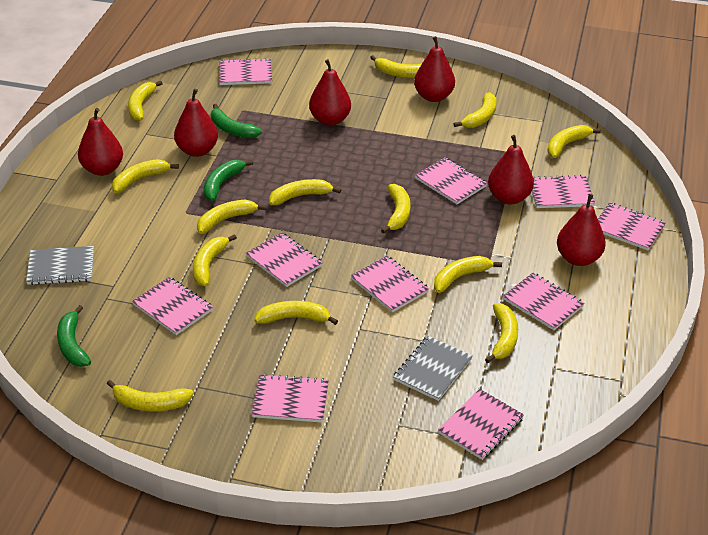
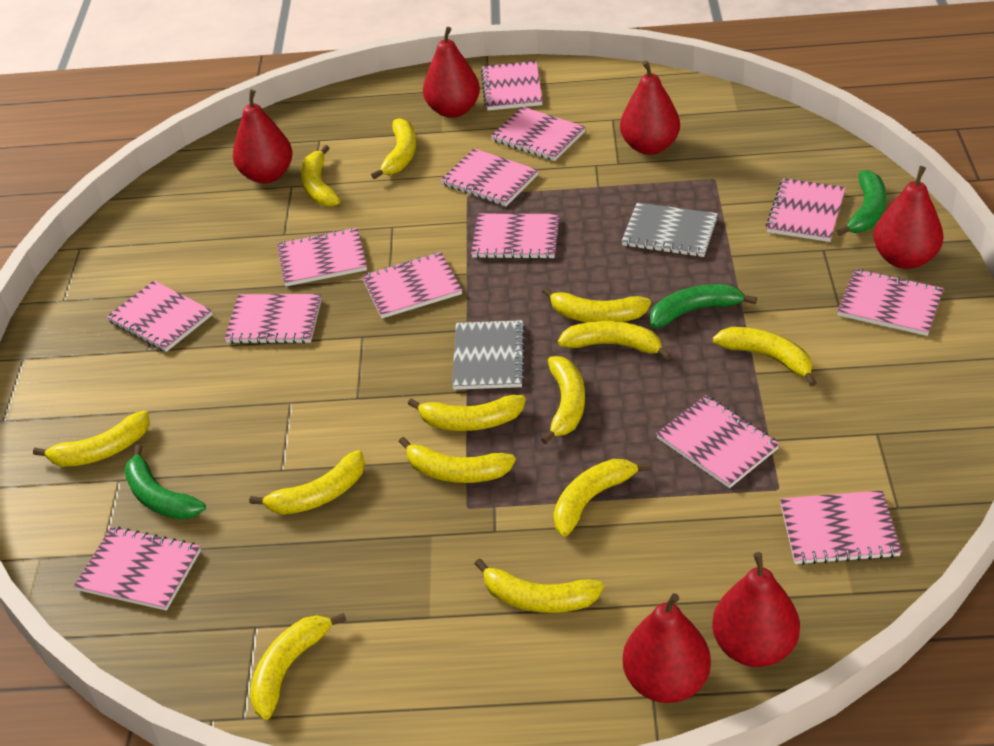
pink notebook: 10 -> 13

